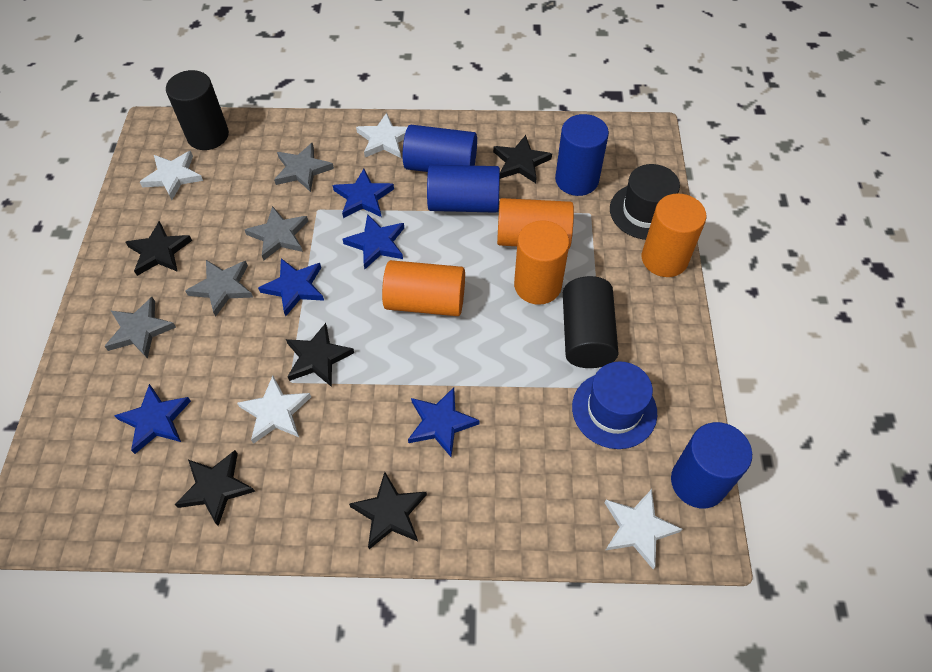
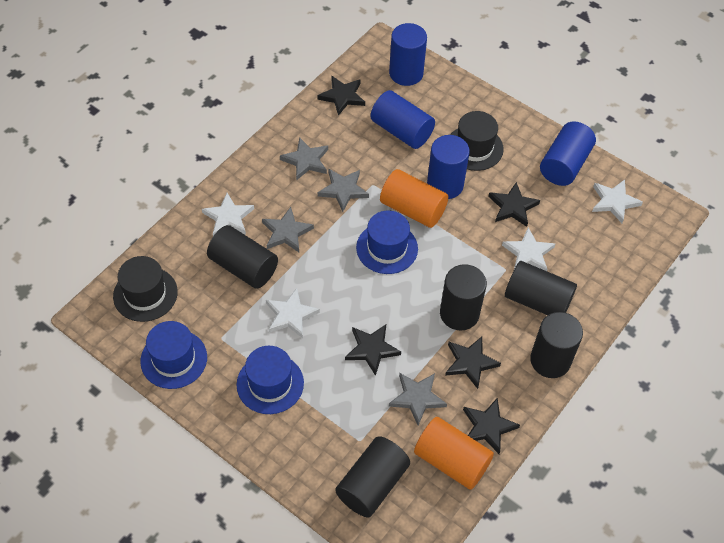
black cylinder: 2 -> 5
black hat: 1 -> 2
blue hat: 1 -> 3
blue star: 5 -> 0
orange cylinder: 4 -> 2

